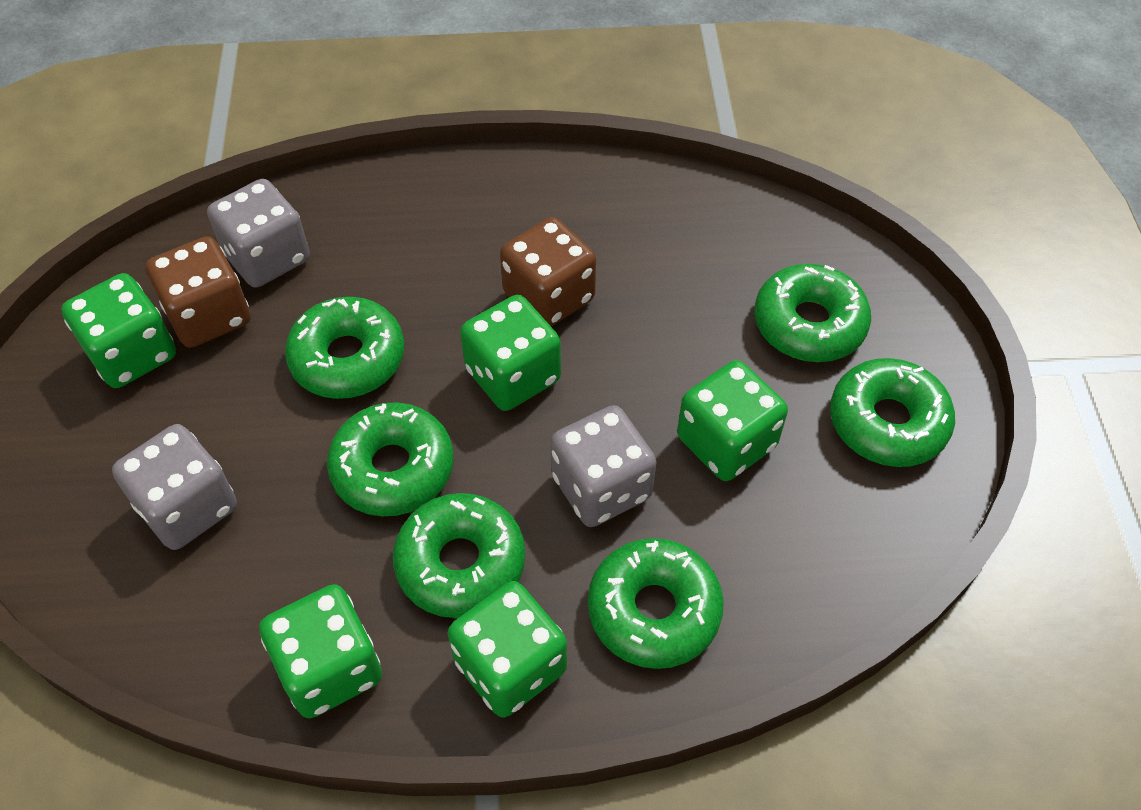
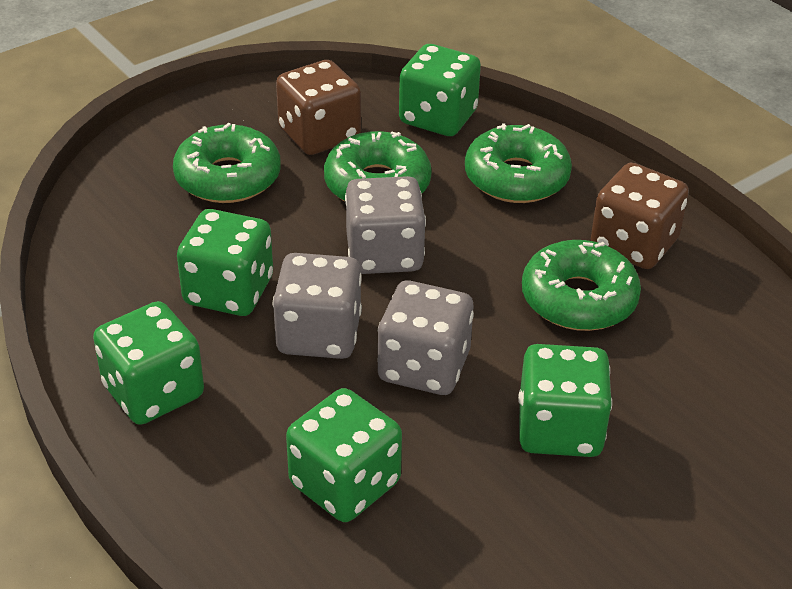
green donut: 6 -> 4

